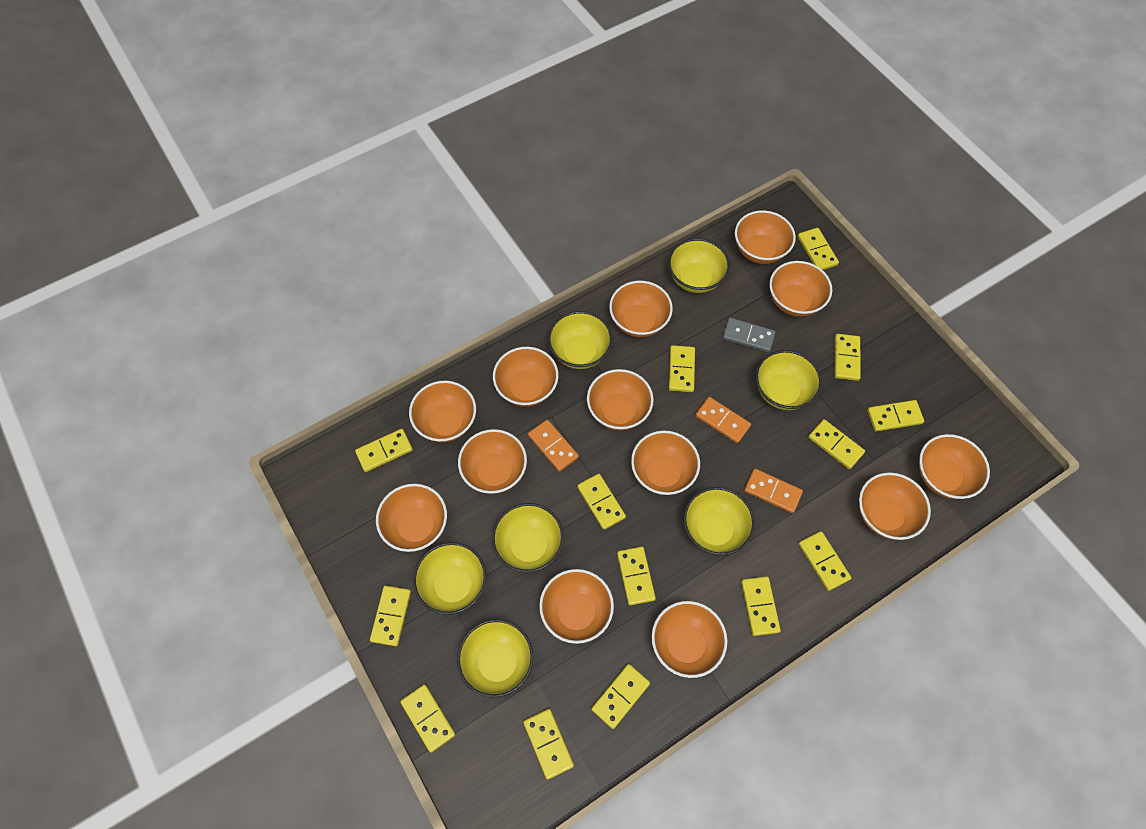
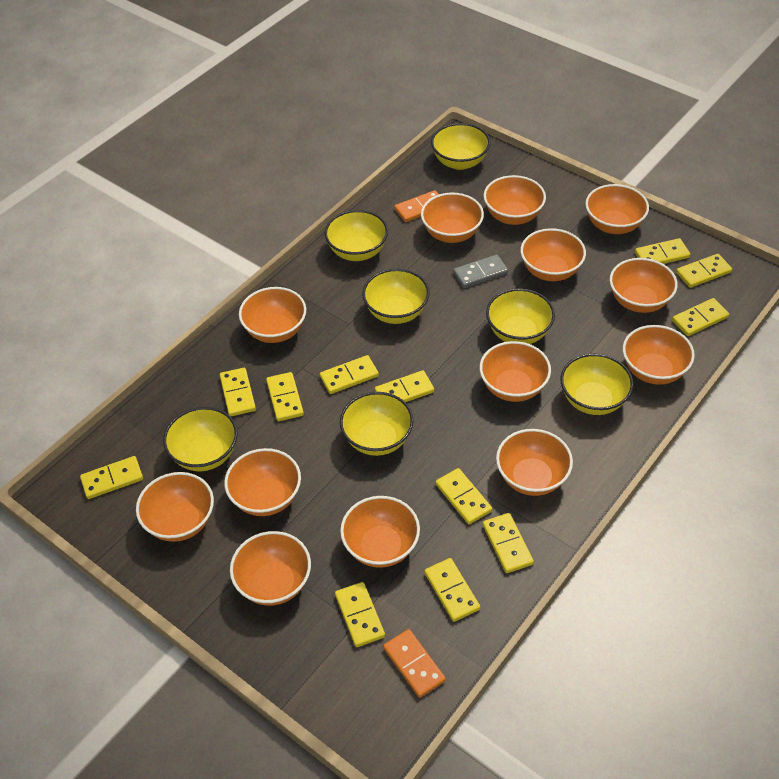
orange domino: 3 -> 2
yellow domino: 14 -> 12

